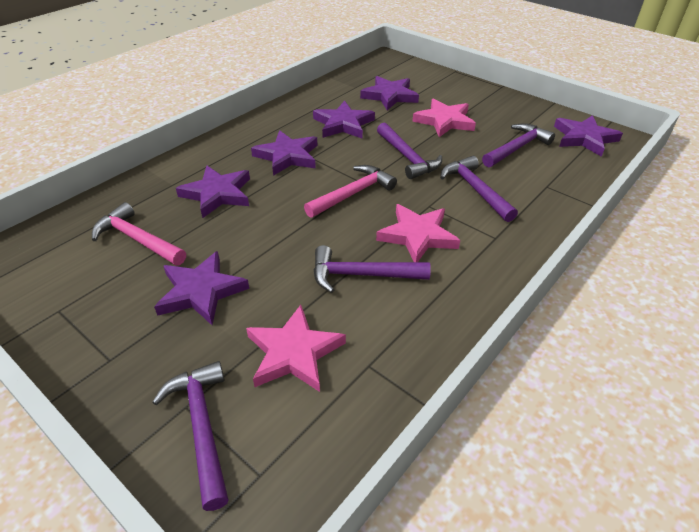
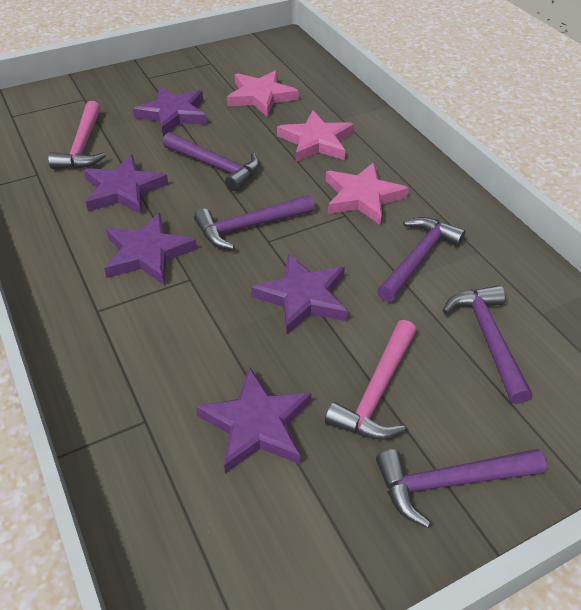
purple star: 6 -> 5

